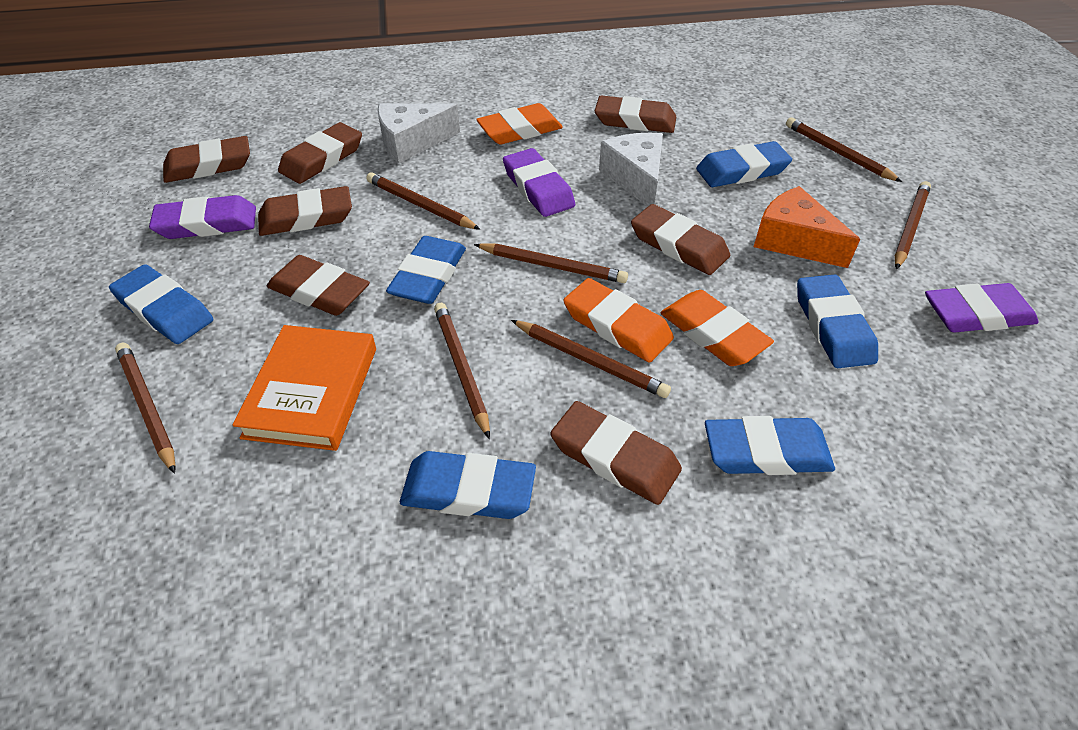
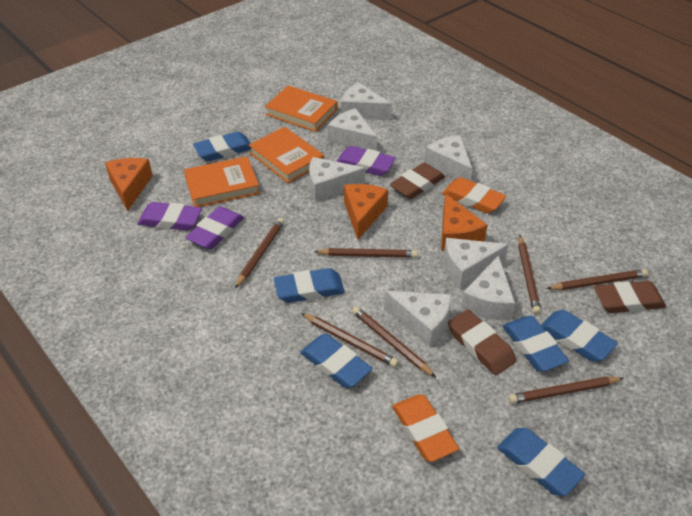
brown eraser: 7 -> 3
orange book: 1 -> 3
orange cheese: 1 -> 3
orange eraser: 3 -> 2
white cheese: 2 -> 7

